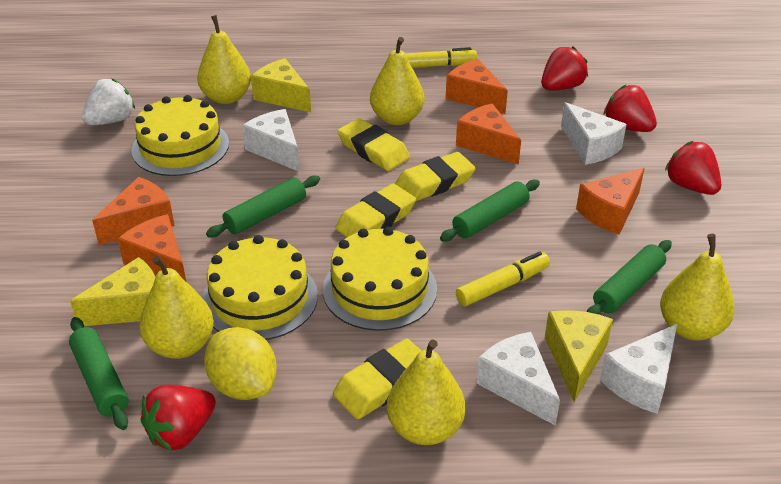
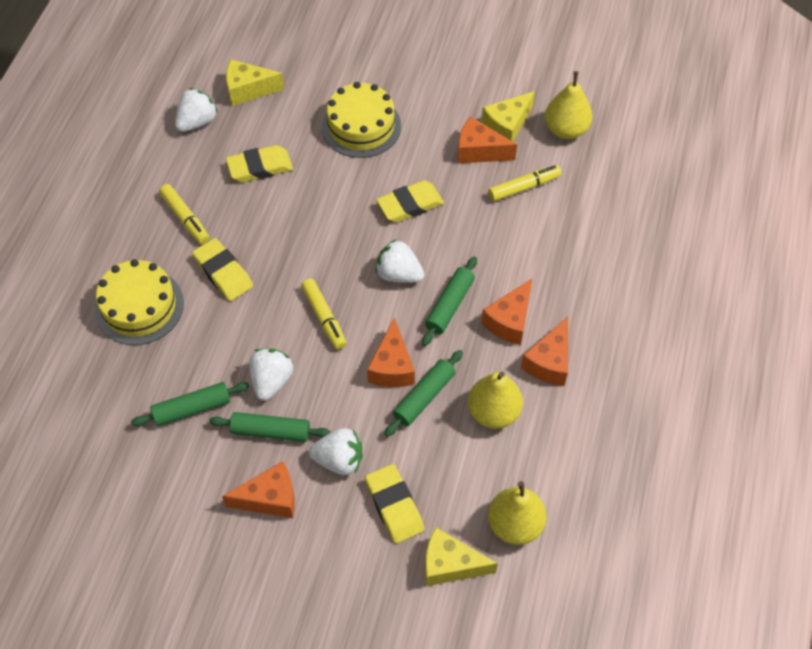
red strawberry: 4 -> 0
white cheese: 4 -> 0
white strawberry: 1 -> 4
yellow cake: 3 -> 2
yellow lemon: 1 -> 0
yellow marker: 2 -> 3
yellow pear: 5 -> 3

